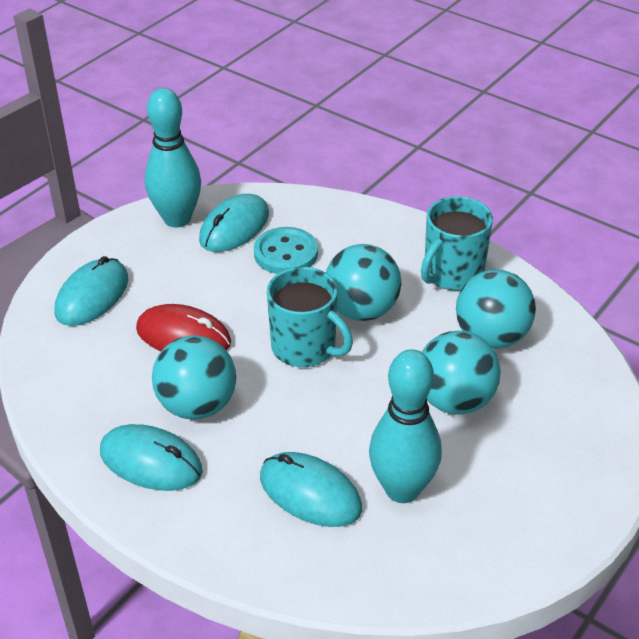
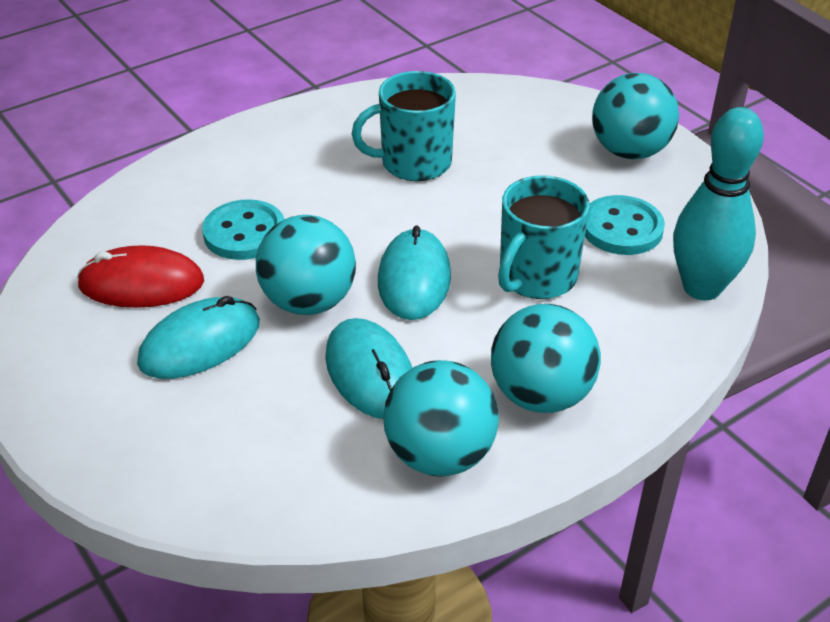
turquoise bowling pin: 2 -> 1
turquoise button: 1 -> 2
turquoise mouse: 4 -> 3

